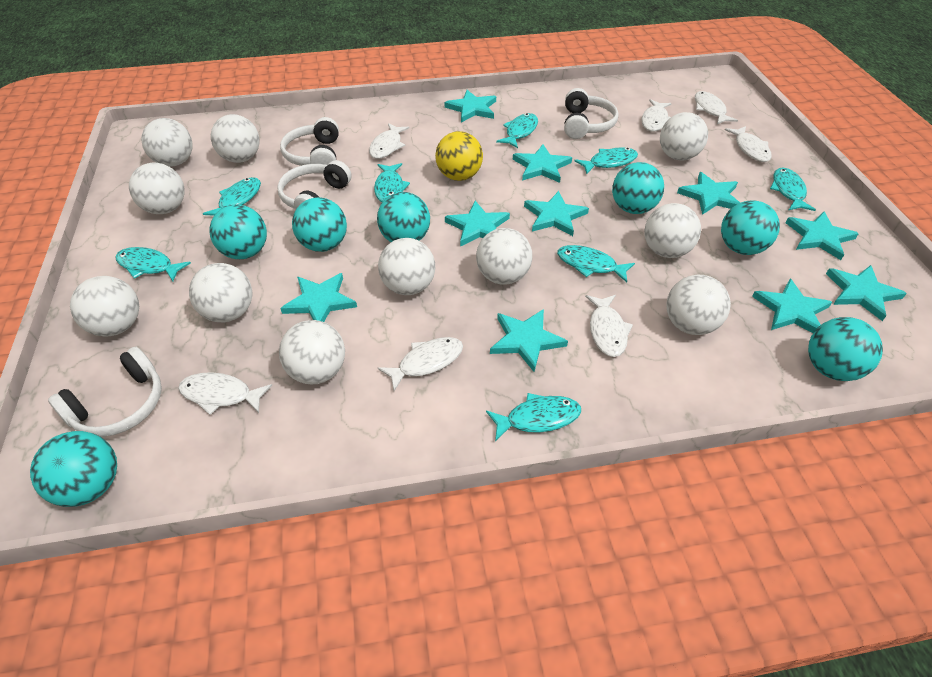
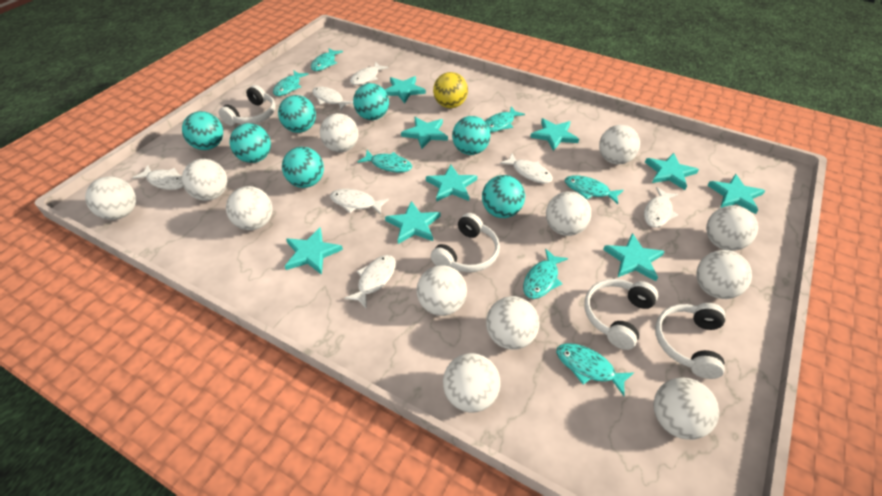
turquoise fish: 8 -> 7
turquoise star: 10 -> 9
white ball: 11 -> 12

